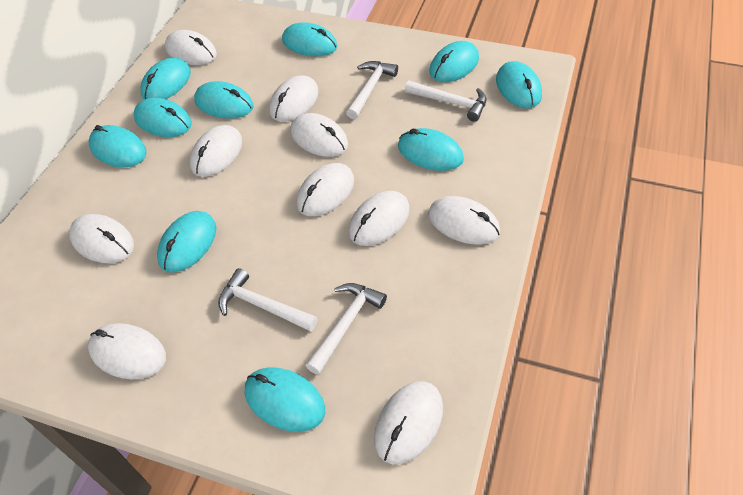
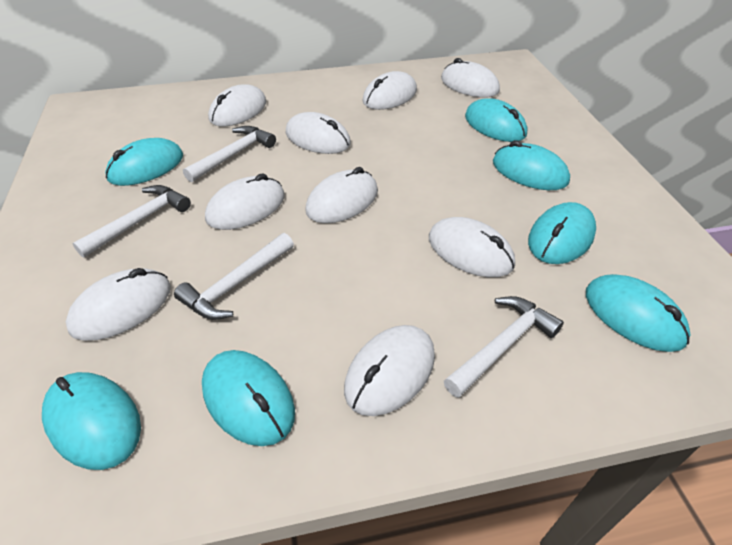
turquoise mouse: 10 -> 7
white mouse: 10 -> 9

